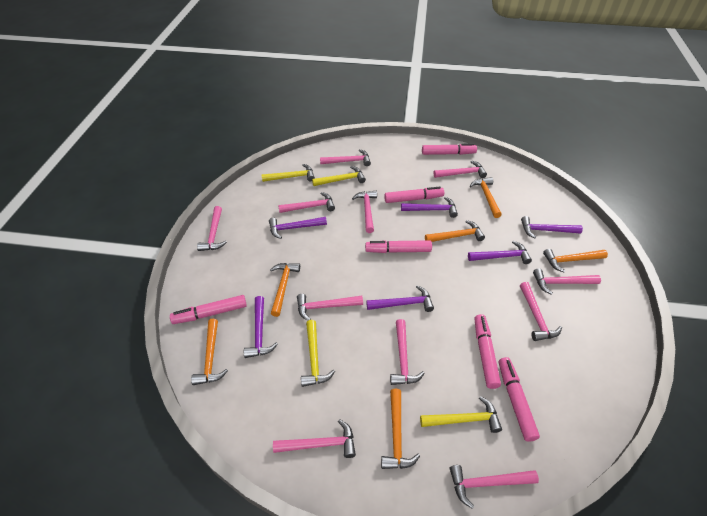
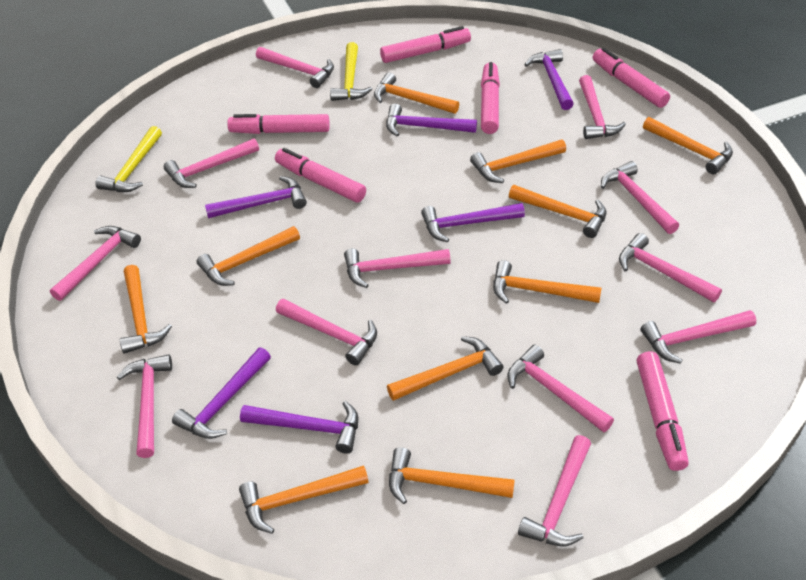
orange hammer: 6 -> 10
pink hammer: 11 -> 12
yellow hammer: 4 -> 2

